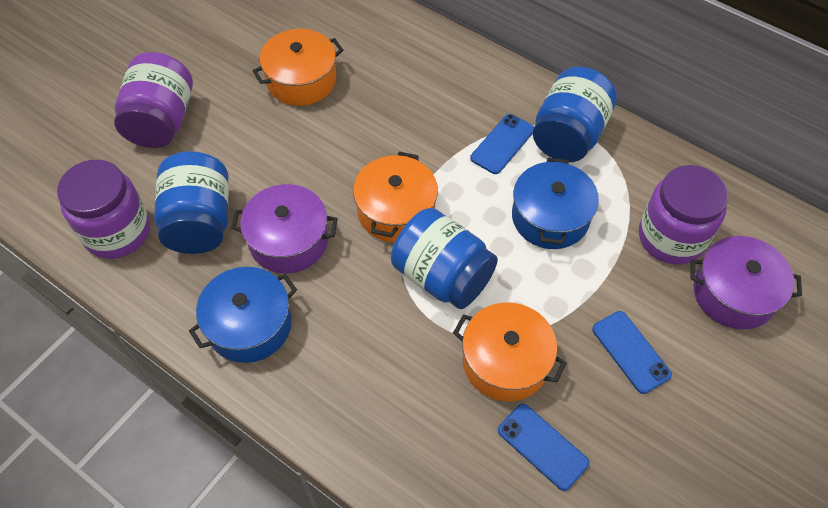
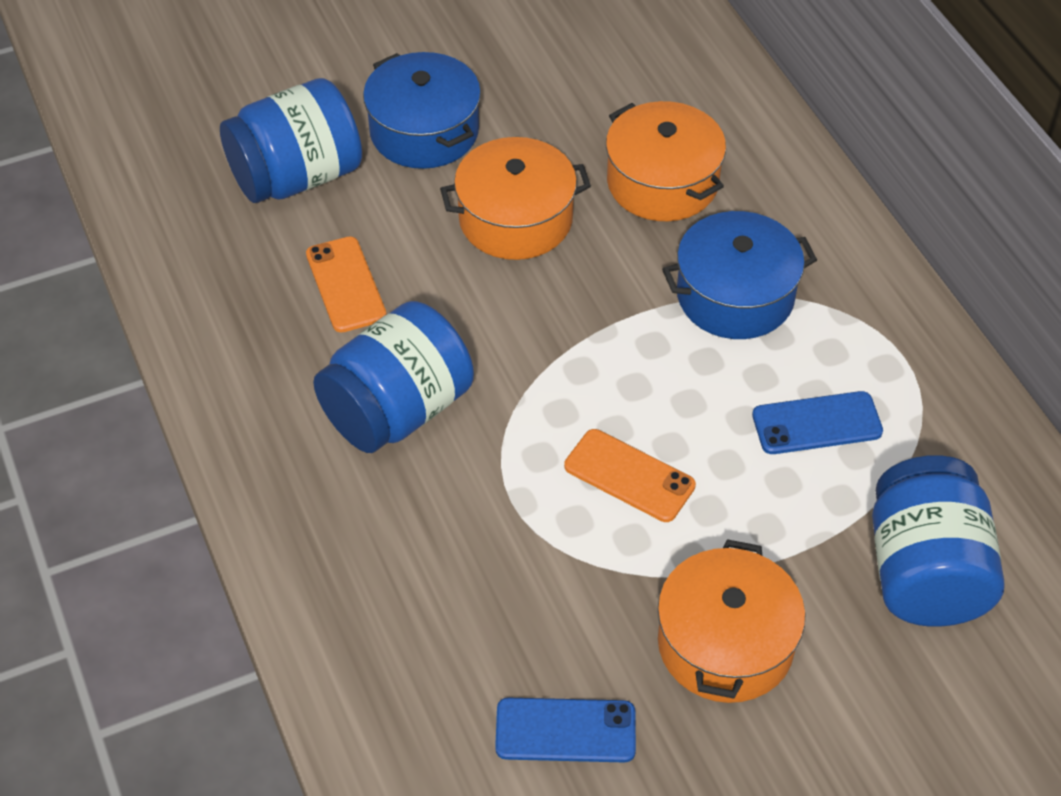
blue phone: 3 -> 2
orange phone: 0 -> 2
purple jar: 3 -> 0
purple pot: 2 -> 0

